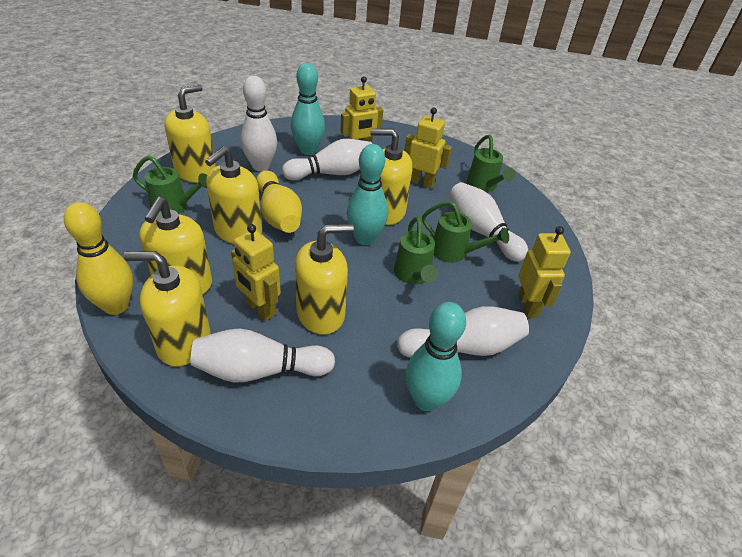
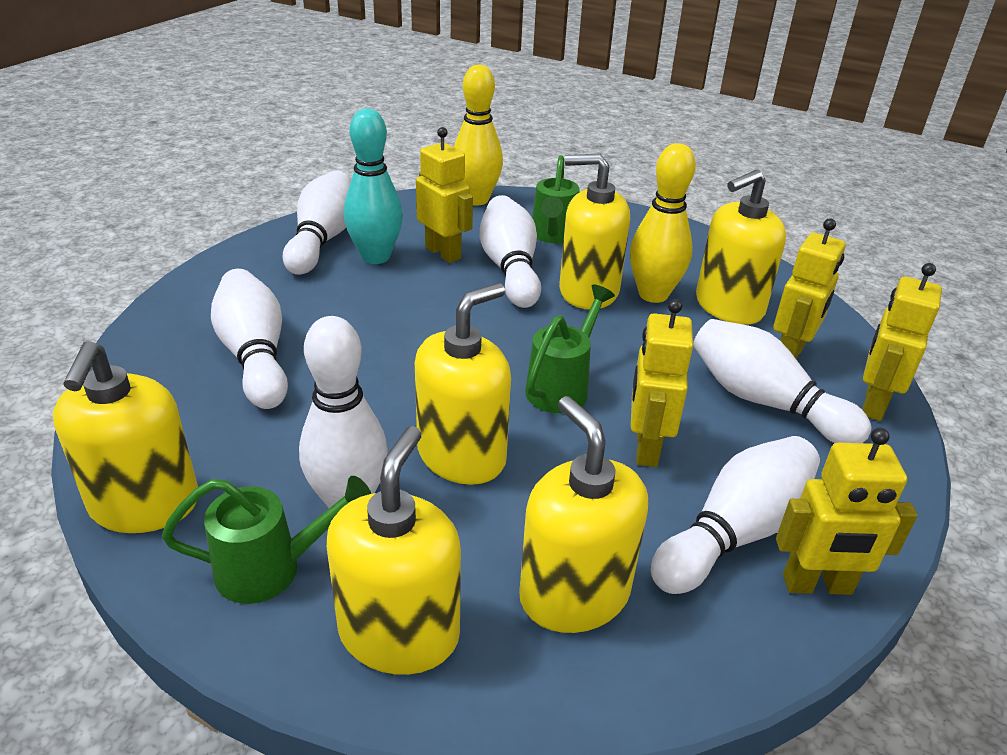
green watering can: 4 -> 3
turquoise bowling pin: 3 -> 1
white bowling pin: 5 -> 6
yellow robot: 4 -> 5

